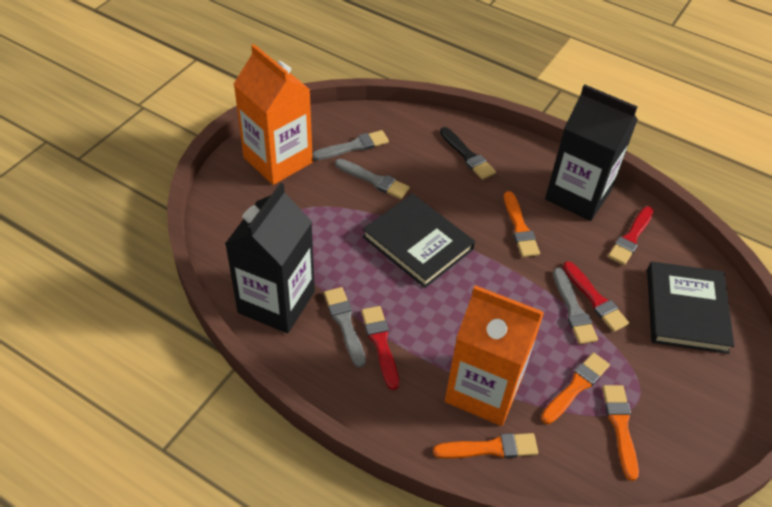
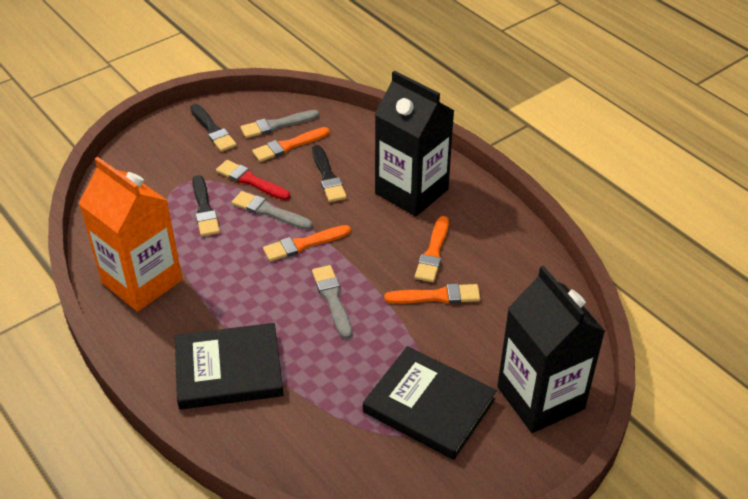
black brush: 1 -> 3
grey brush: 4 -> 3
orange carton: 2 -> 1
red brush: 3 -> 1

